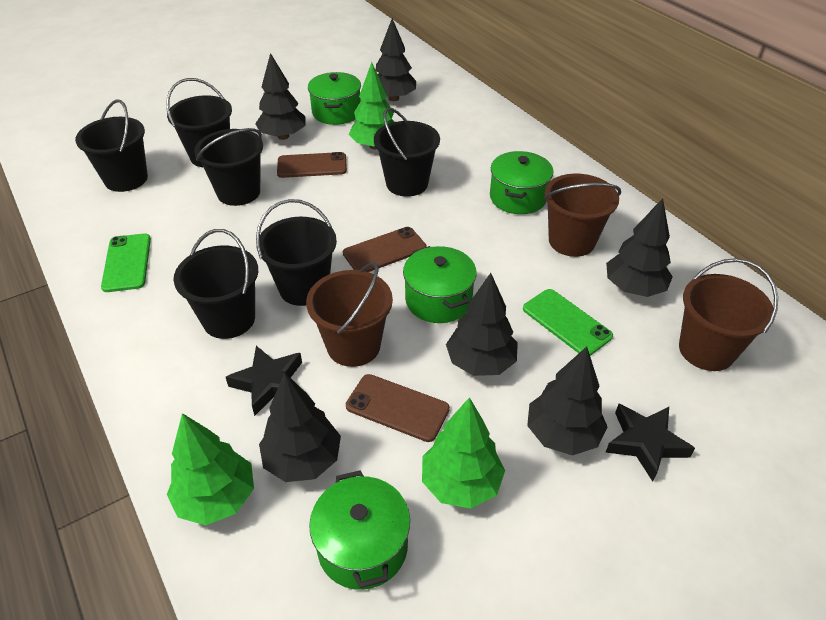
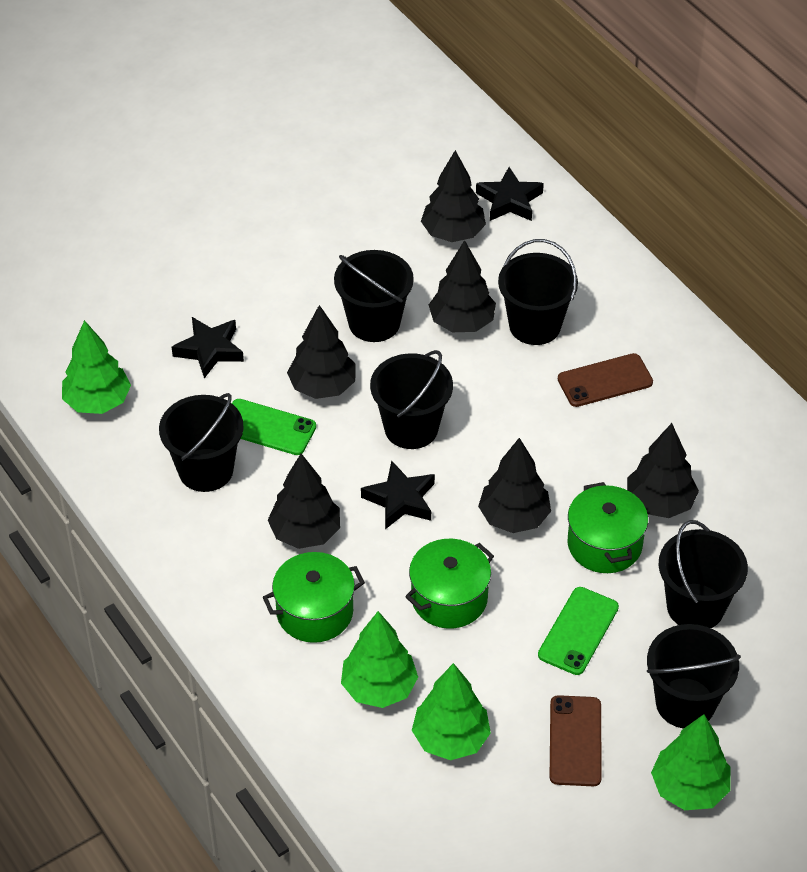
black star: 2 -> 3
brown bucket: 3 -> 0
brown phone: 3 -> 2
green pot: 4 -> 3
green tree: 3 -> 4

